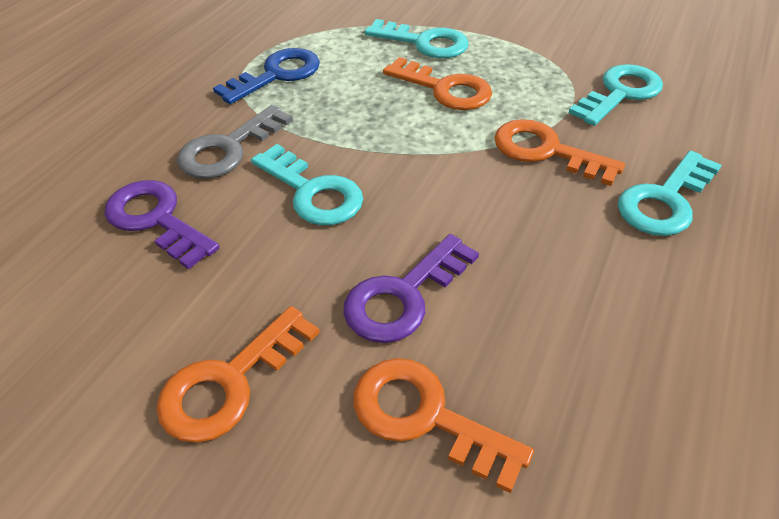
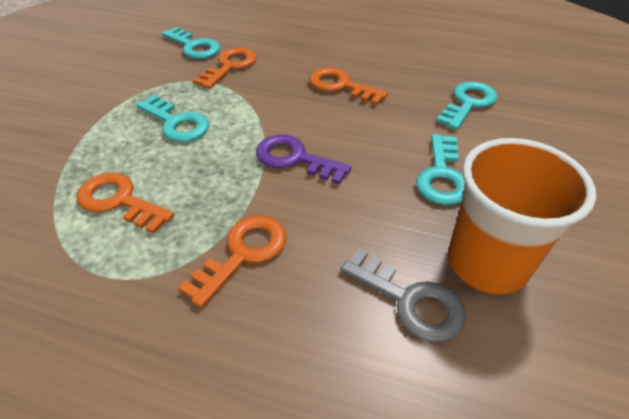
blue key: 1 -> 0
orange cup: 0 -> 1
purple key: 2 -> 1

